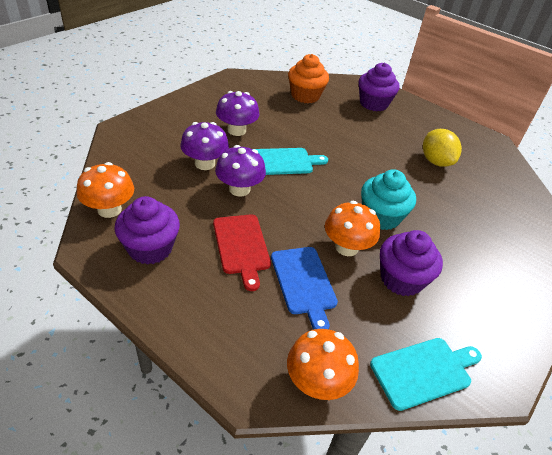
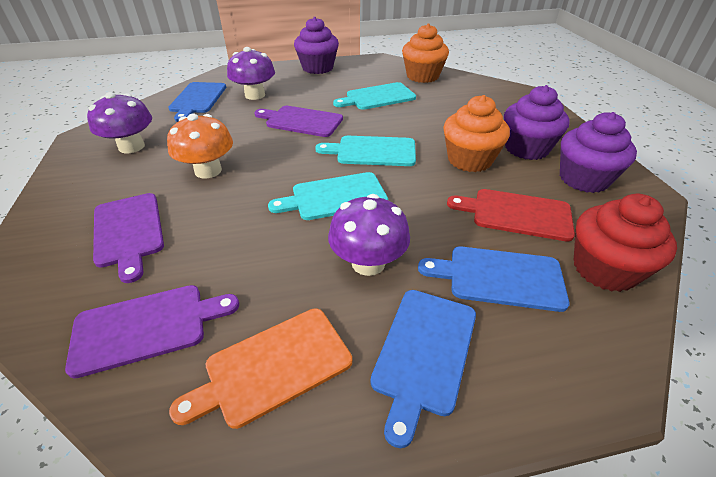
blue cutting board: 1 -> 3
orange cupcake: 1 -> 2
orange cutting board: 0 -> 1
orange mushroom: 3 -> 1
purple cutting board: 0 -> 3
red cupcake: 0 -> 1
turquoise cupcake: 1 -> 0
turquoise cutting board: 2 -> 3
yellow lemon: 1 -> 0

